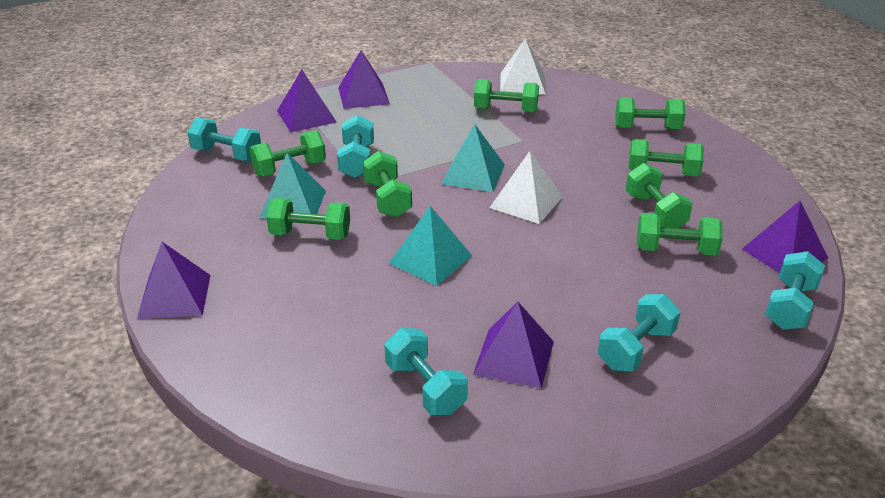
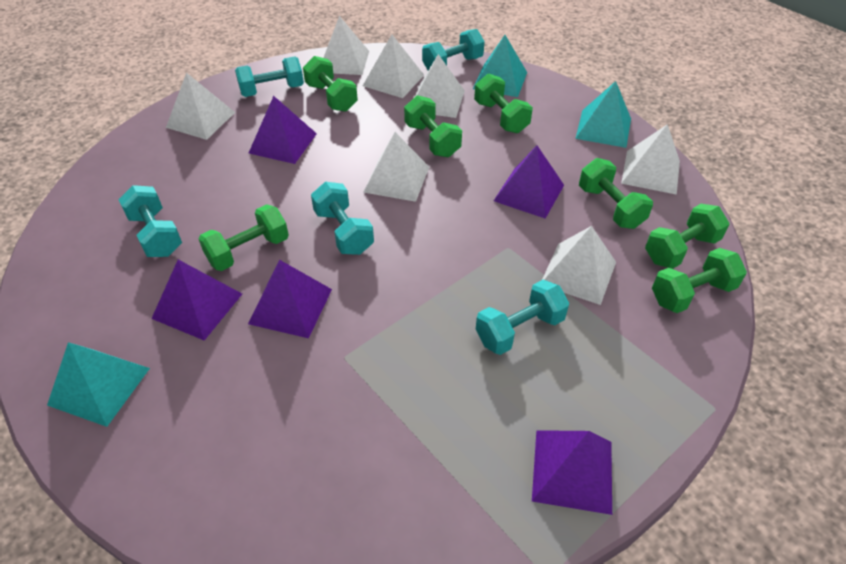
green dumbbell: 8 -> 7
white pyramid: 2 -> 7

